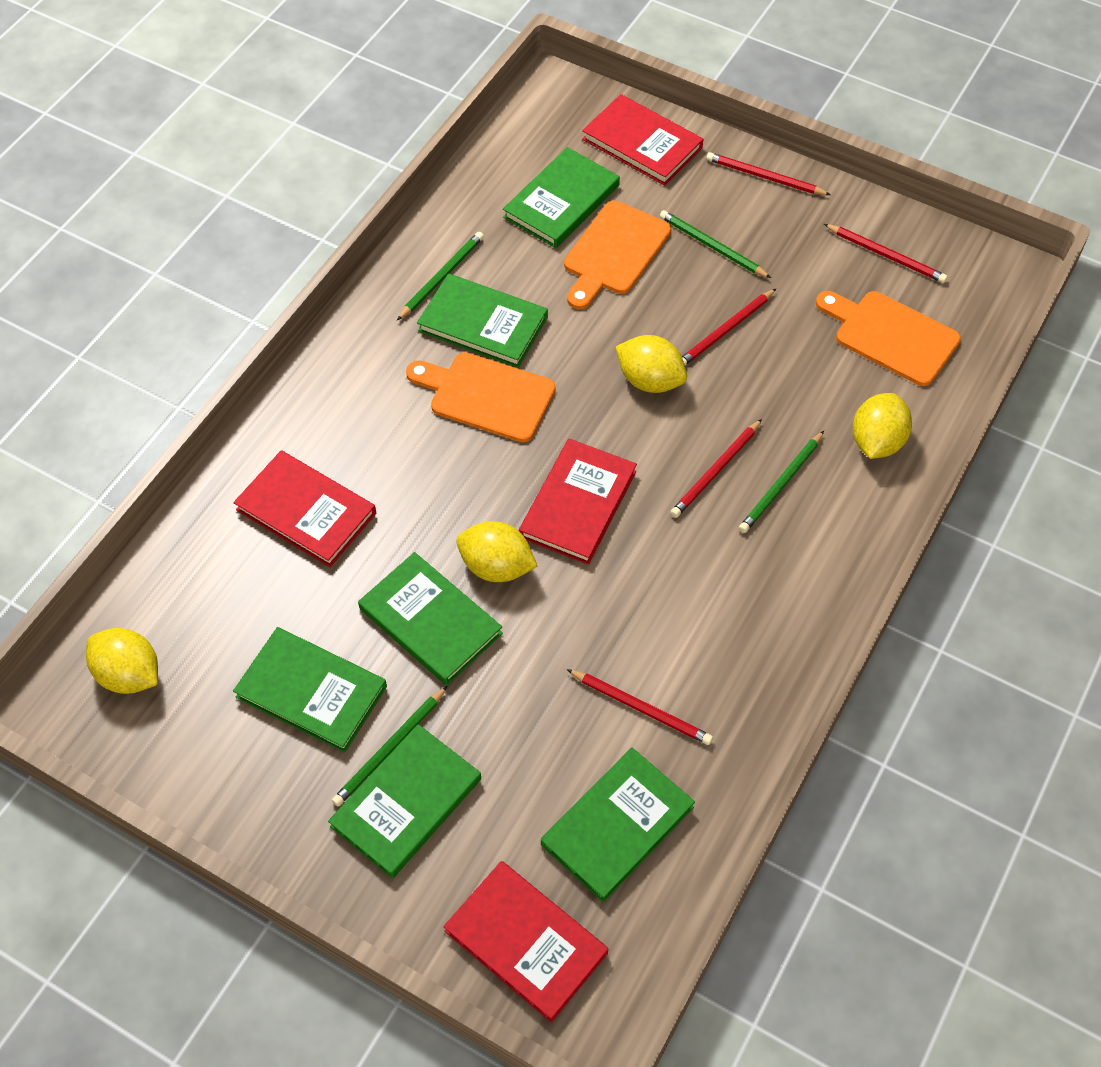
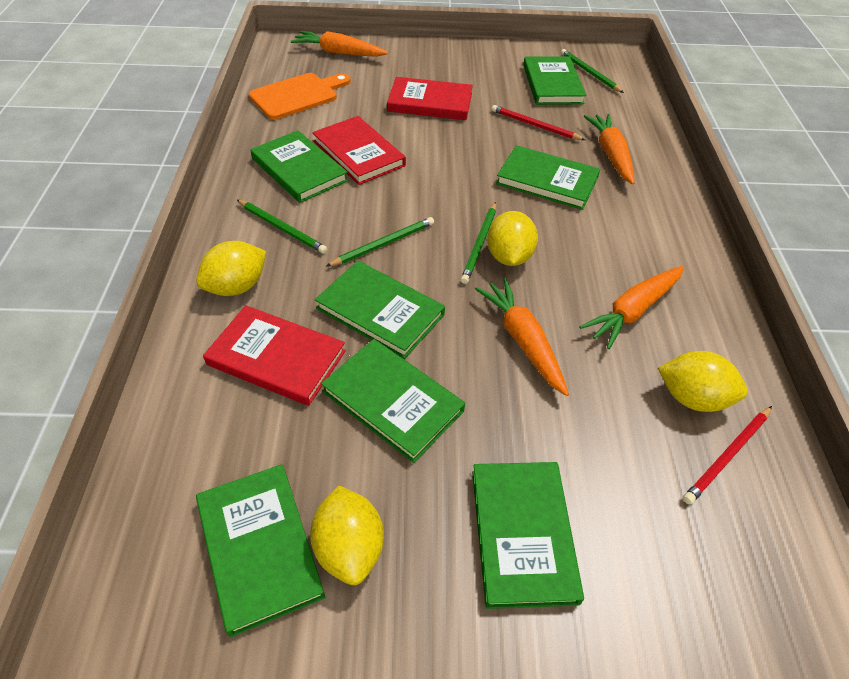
green book: 6 -> 7
orange carrot: 0 -> 4
orange cutting board: 3 -> 1
red book: 4 -> 3
red pencil: 5 -> 2

